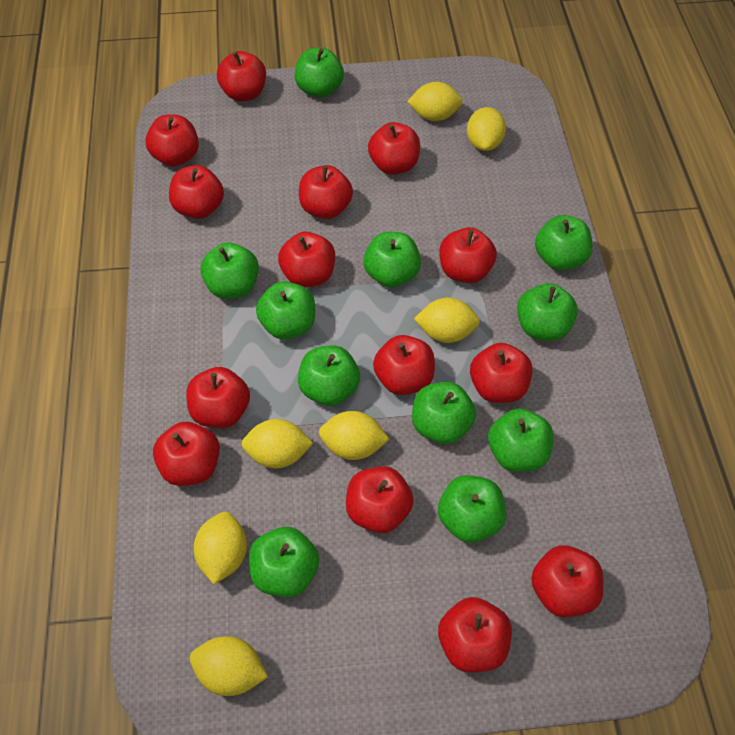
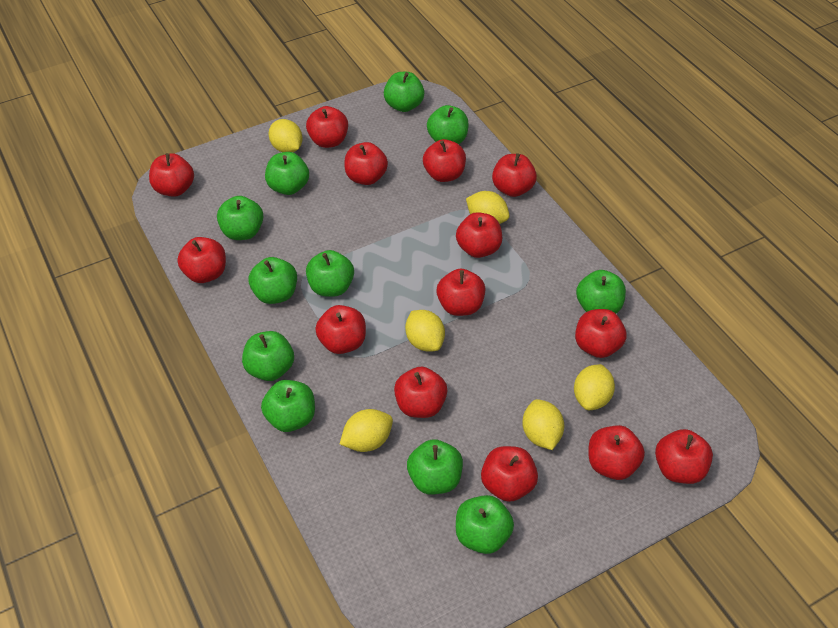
yellow lemon: 7 -> 6

